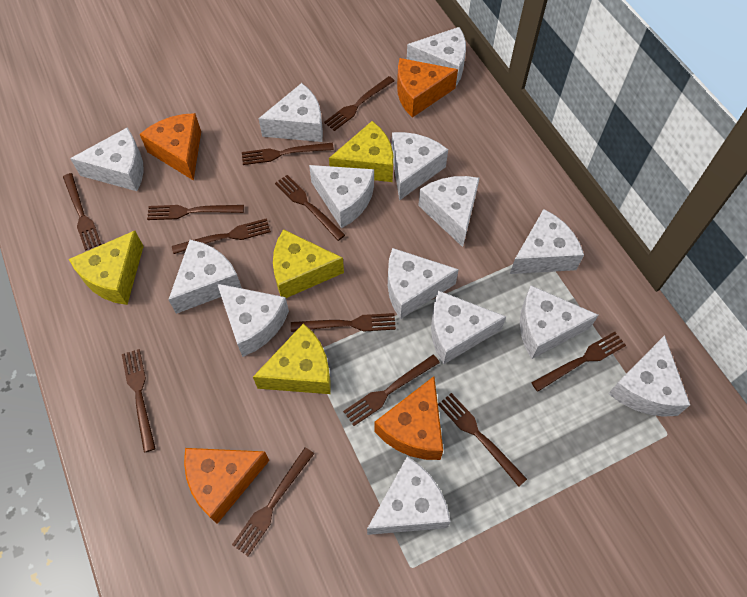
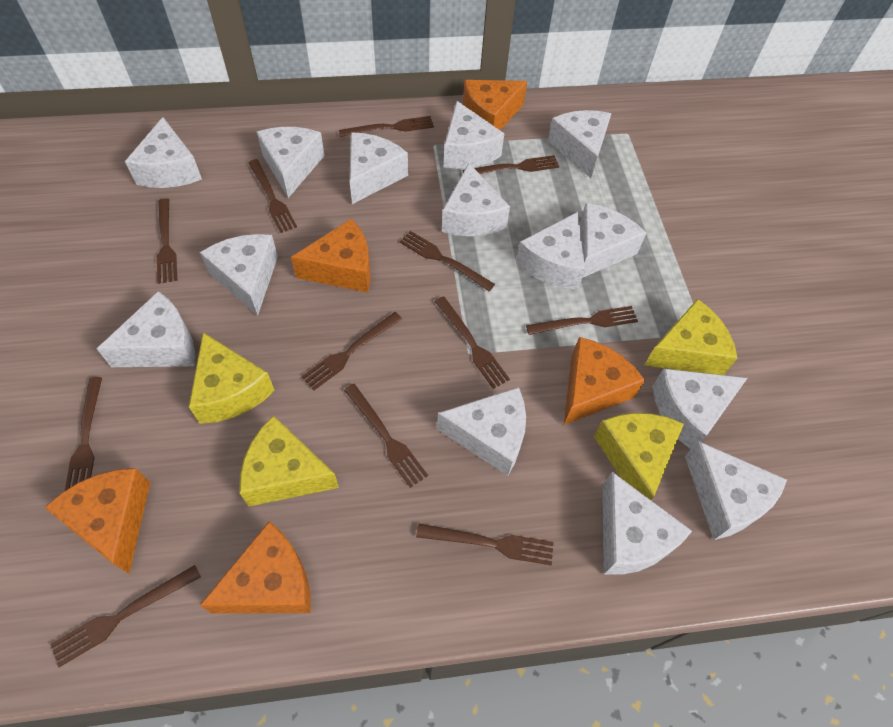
orange cheese: 4 -> 5

